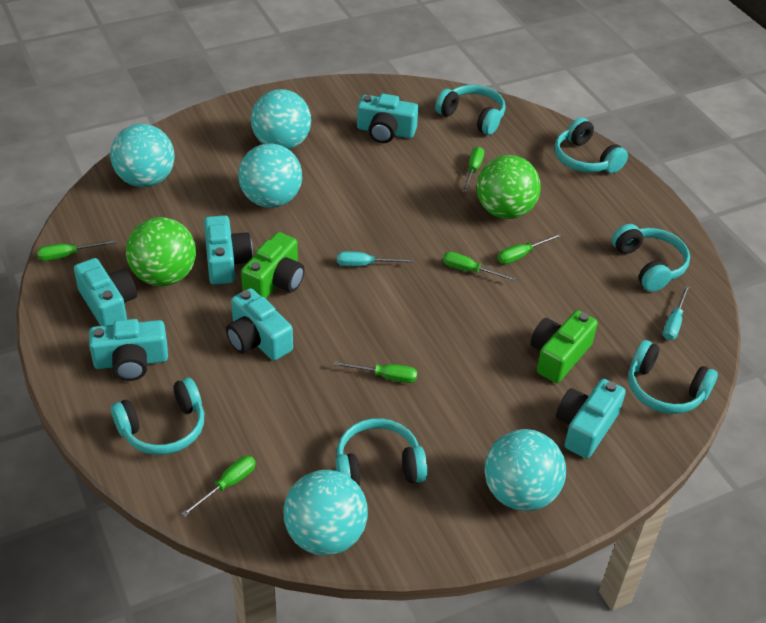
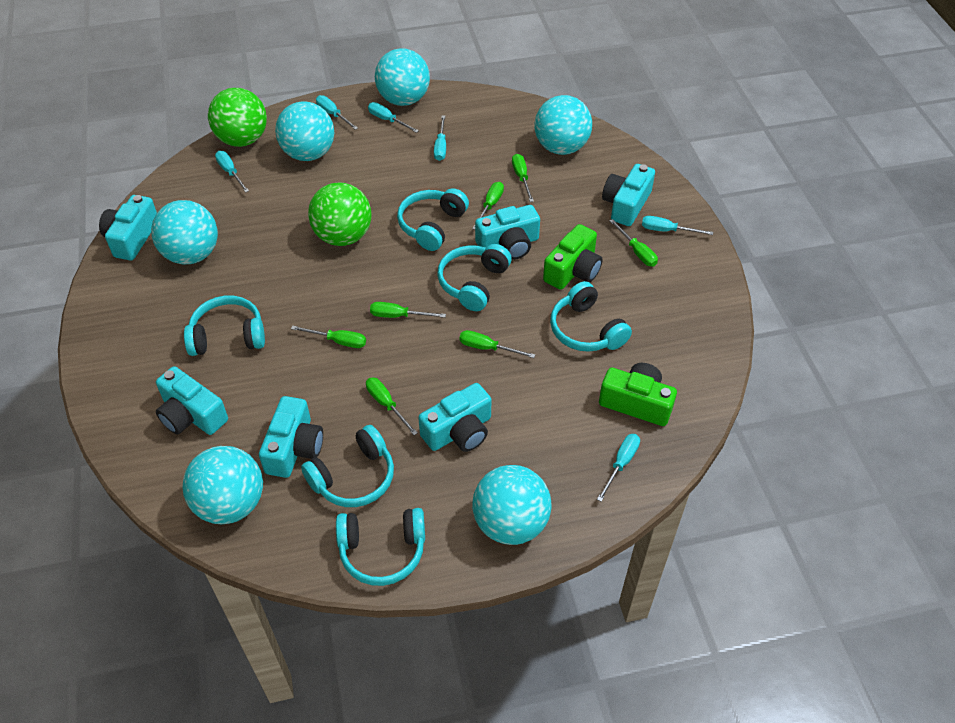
green screwdriver: 6 -> 7
turquoise ball: 5 -> 6
turquoise screwdriver: 2 -> 6

